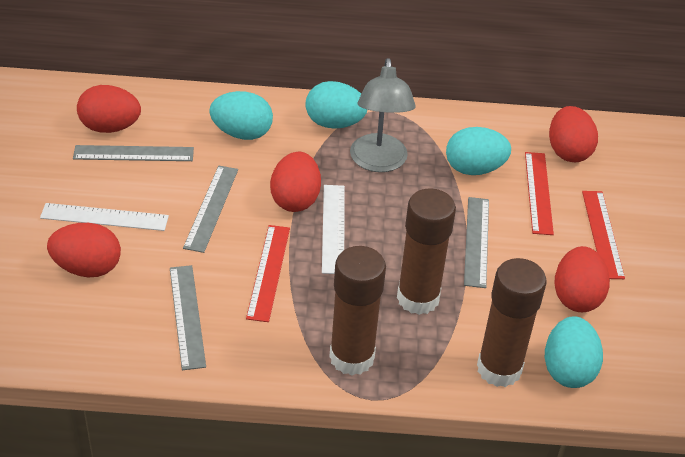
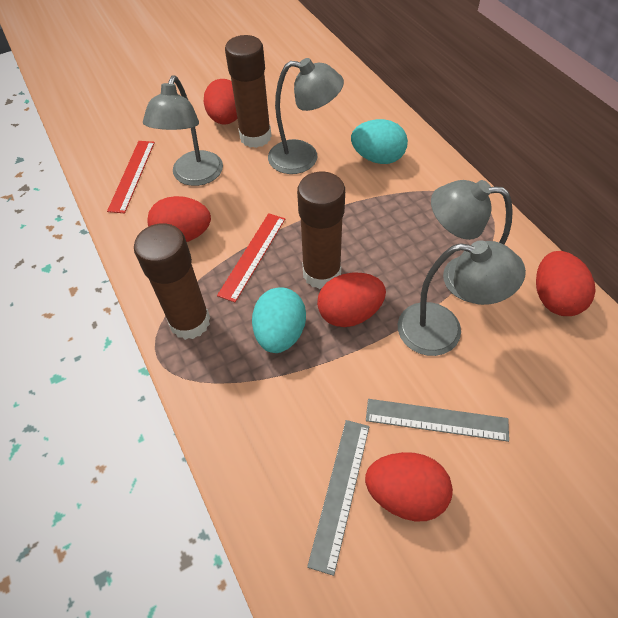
grey lamp: 1 -> 4
grey ruler: 4 -> 2
red ruler: 3 -> 2
turquoise egg: 4 -> 2
white ruler: 2 -> 0

